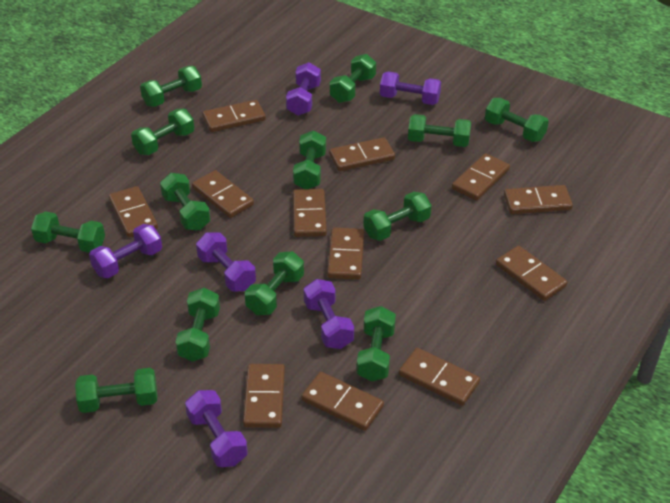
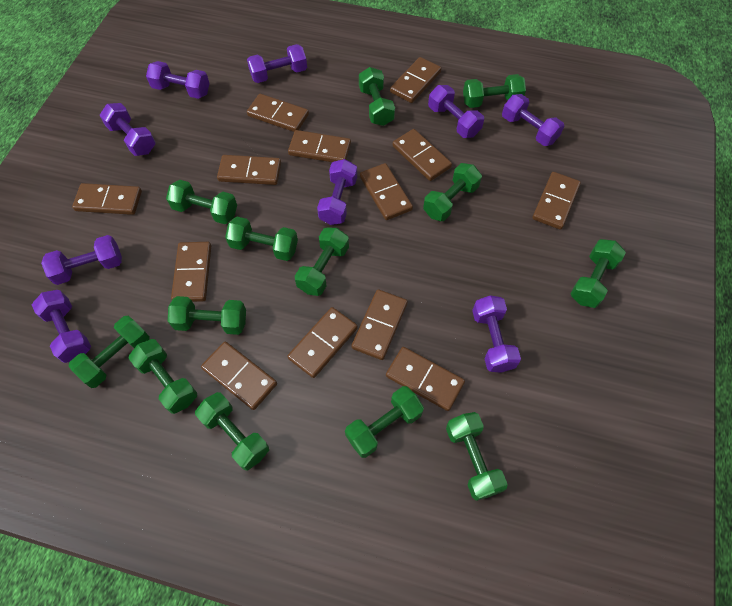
brown domino: 12 -> 13
purple dumbbell: 6 -> 9

